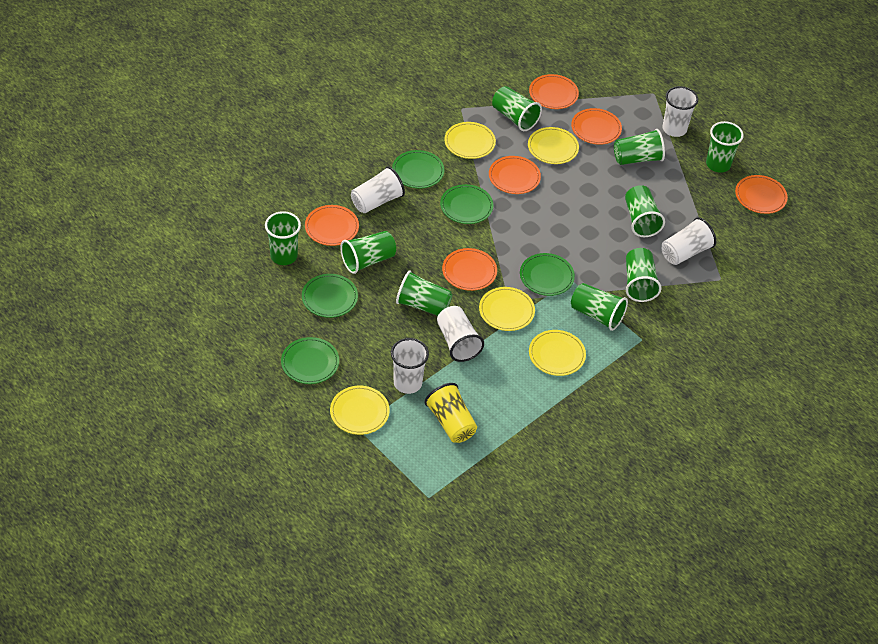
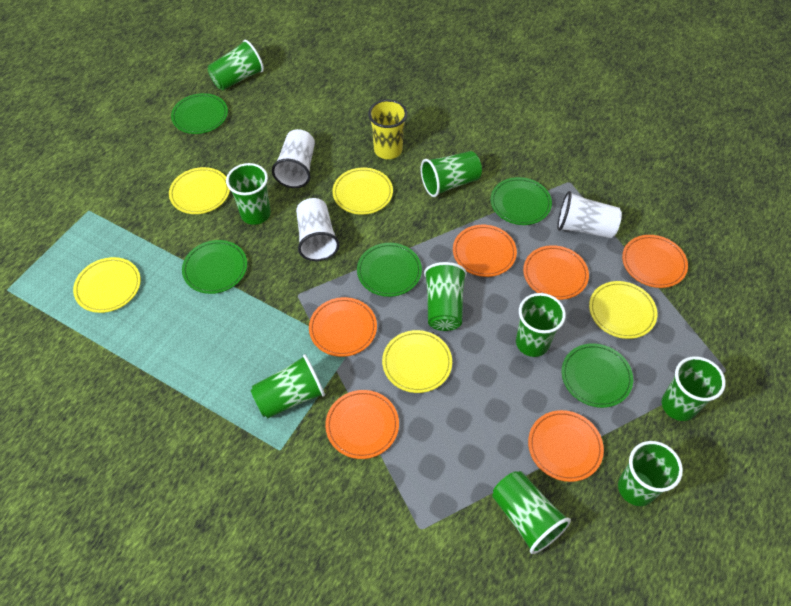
white cup: 5 -> 3

